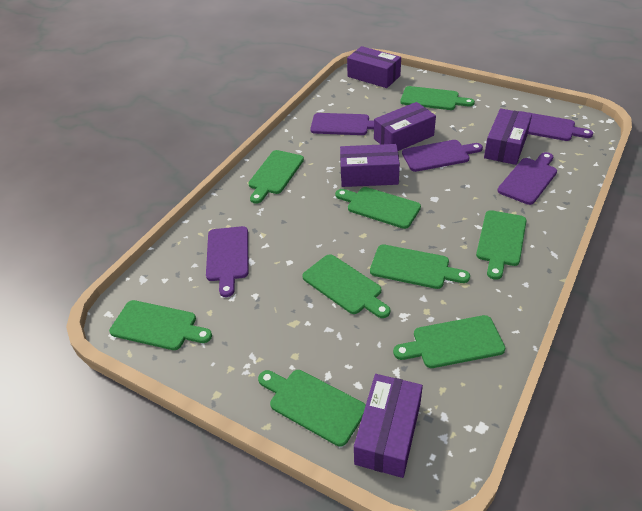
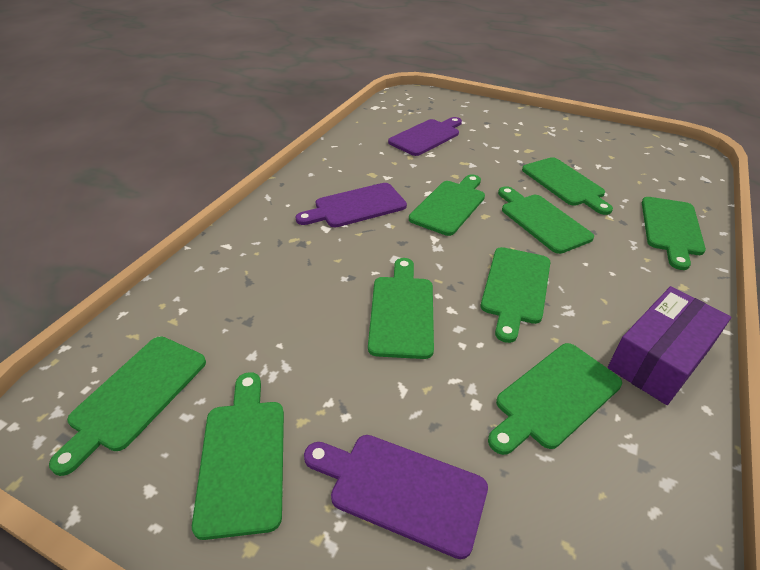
purple box: 5 -> 1
purple cutting board: 5 -> 3

